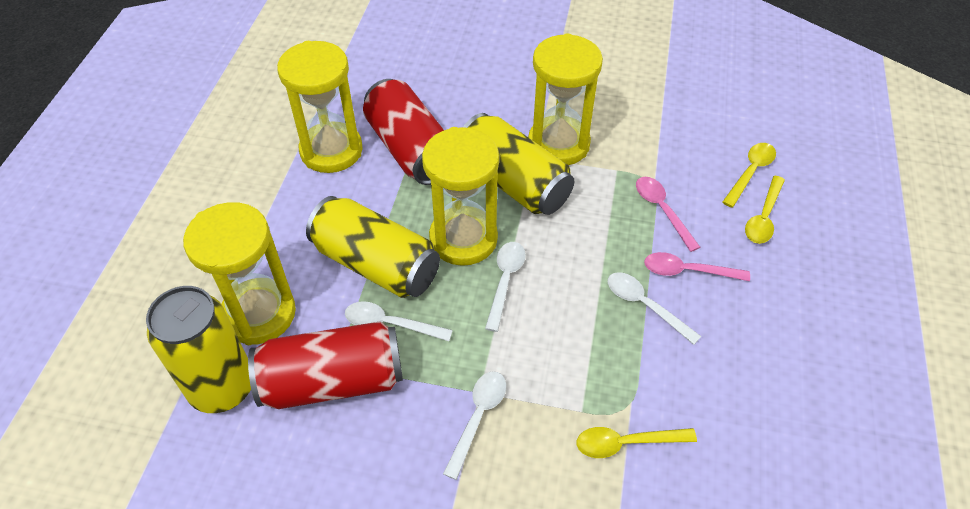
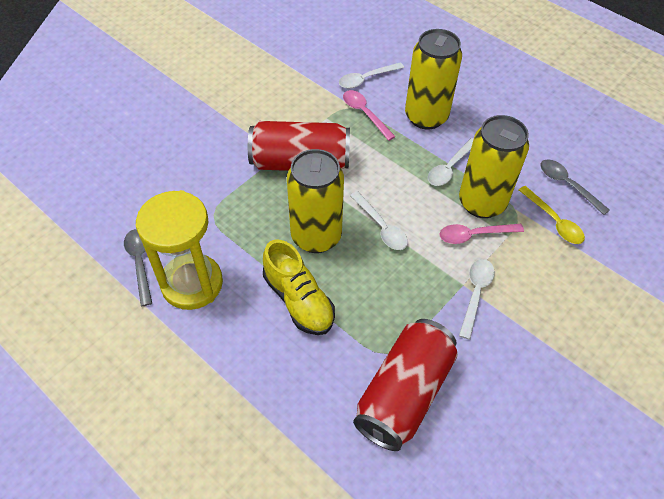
grey spoon: 0 -> 2
yellow hourglass: 4 -> 1
yellow shoe: 0 -> 1
yellow spoon: 3 -> 1

